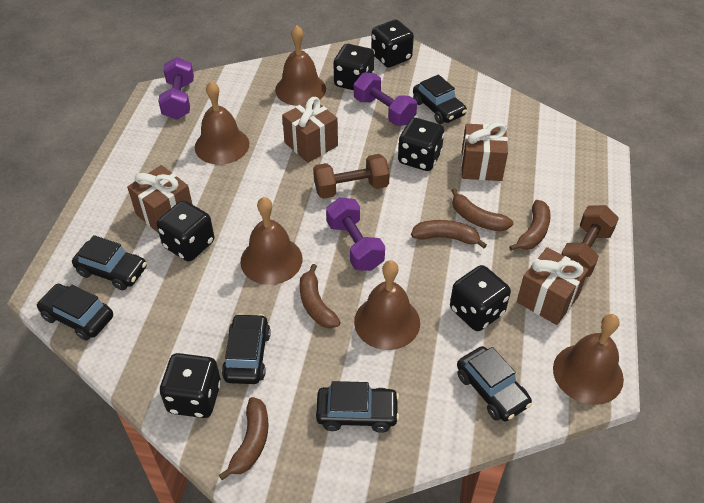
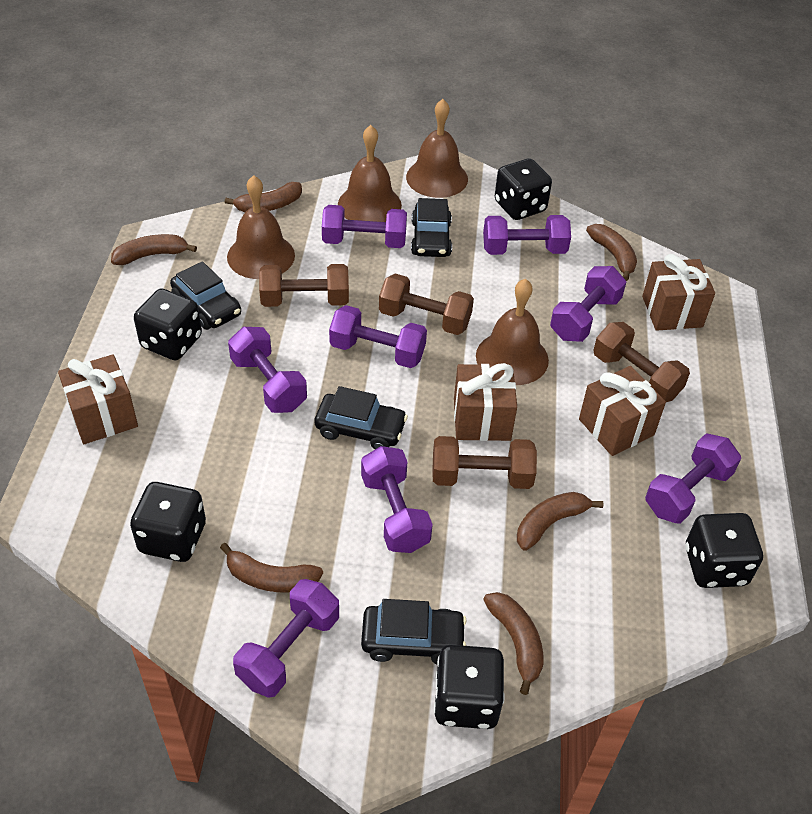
black car: 6 -> 4
black dice: 6 -> 5
brown banana: 5 -> 6
brown bell: 5 -> 4
brown dumbbell: 2 -> 4
purple dumbbell: 3 -> 8

